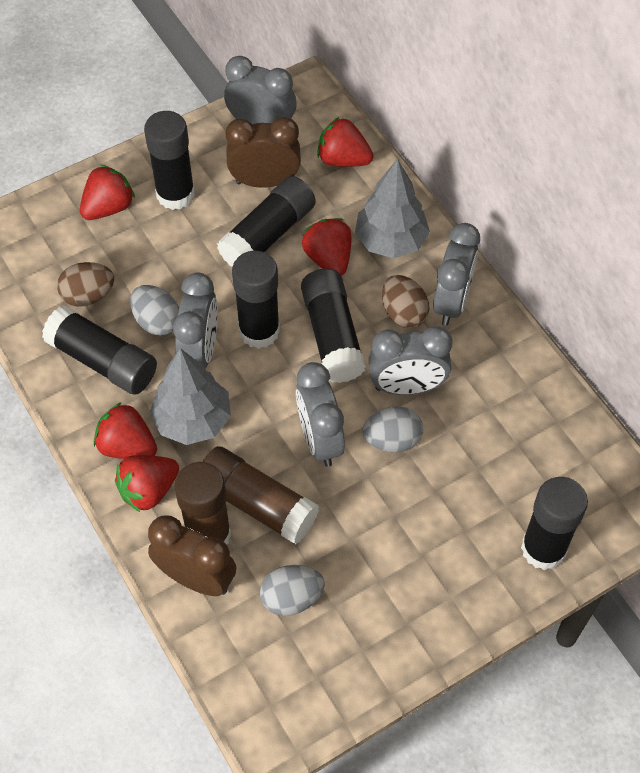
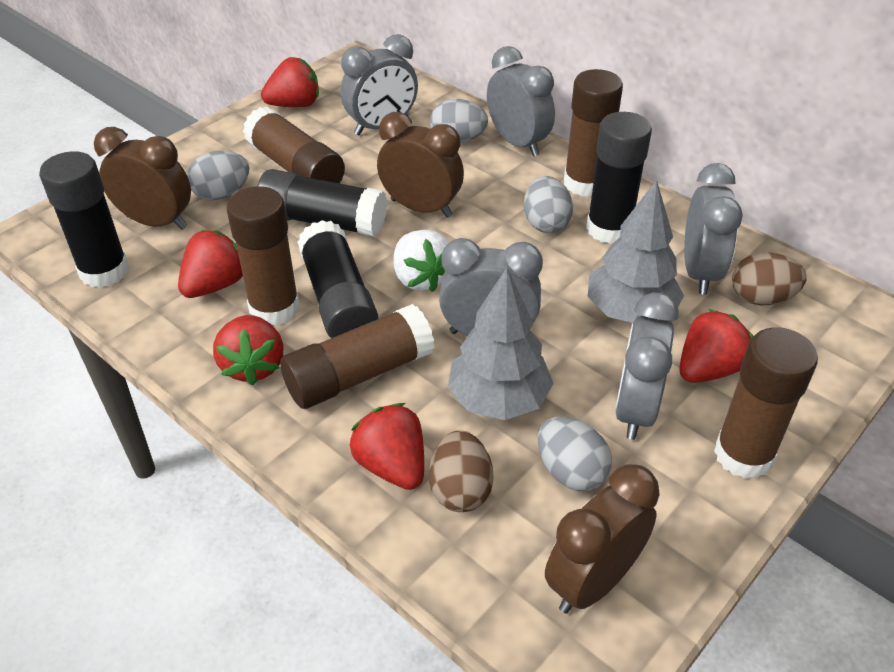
black glue stick: 6 -> 4
brown clock: 2 -> 3
brown glue stick: 2 -> 5
grey egg: 3 -> 4
white strawberry: 0 -> 1

